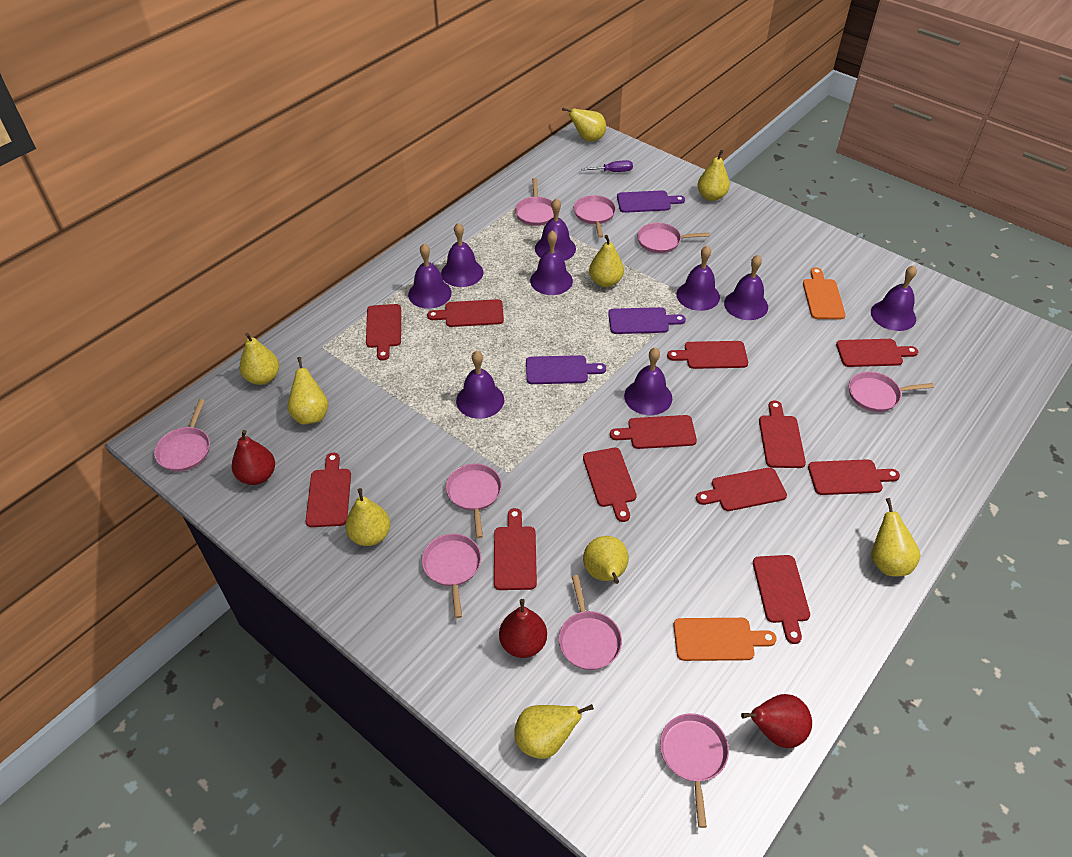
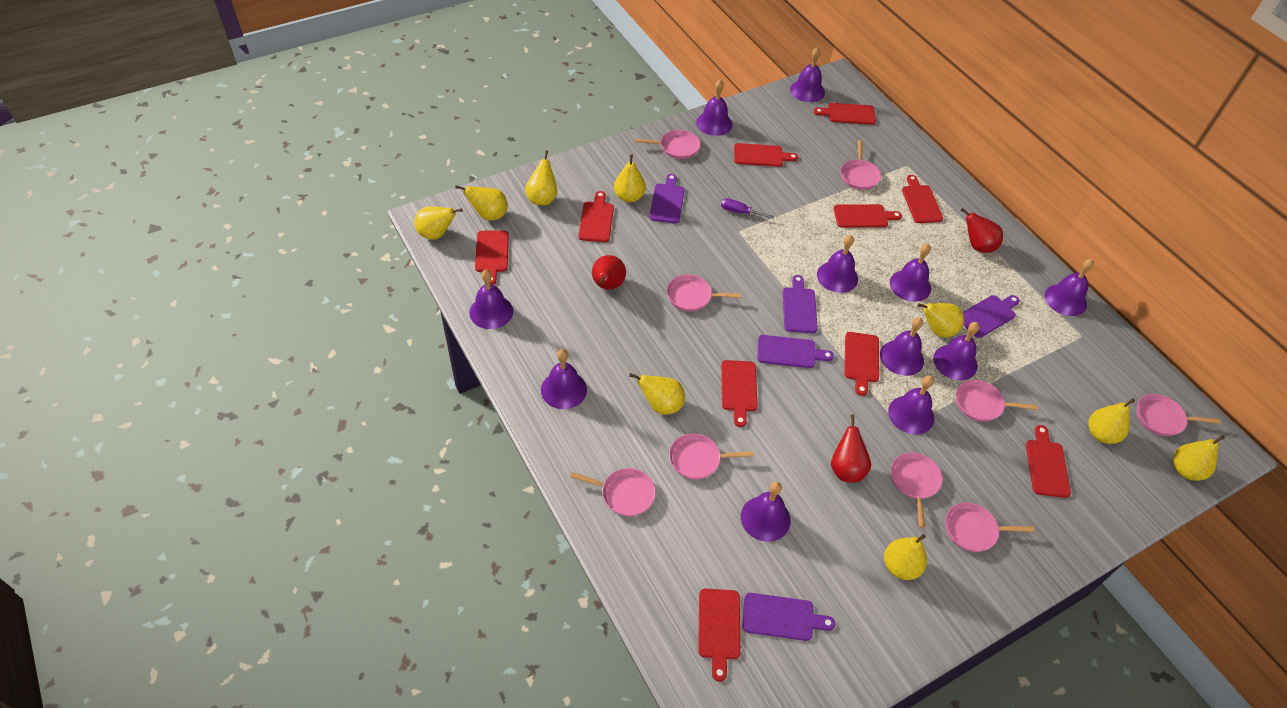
orange cutting board: 2 -> 0
purple bell: 9 -> 11
purple cutting board: 3 -> 5
red cutting board: 12 -> 10

